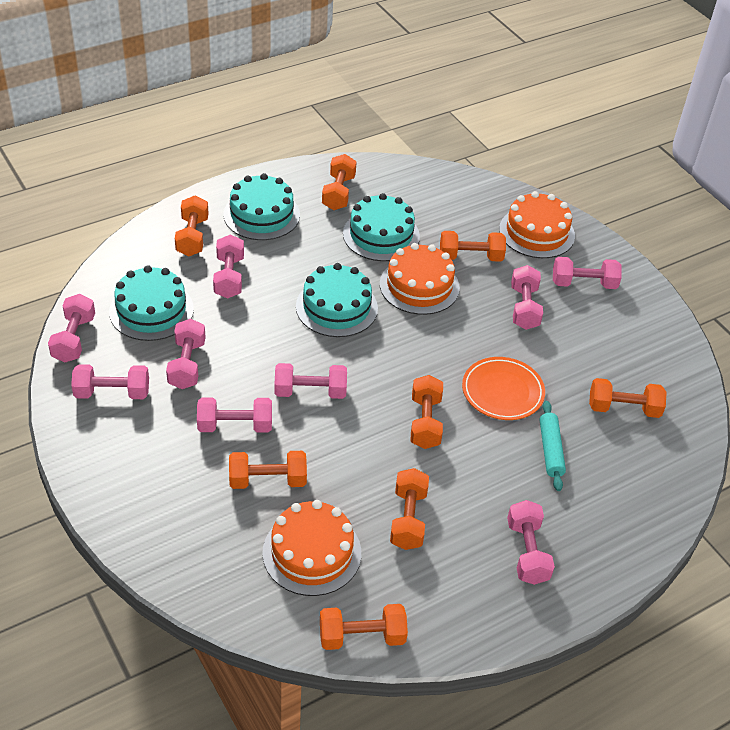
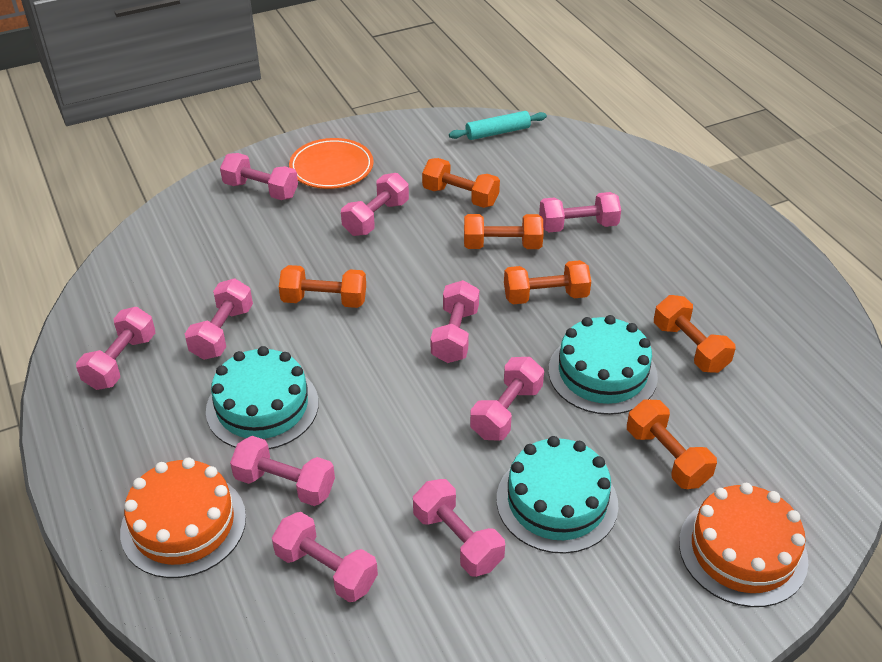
orange cake: 3 -> 2
orange dumbbell: 8 -> 6
pink dumbbell: 9 -> 10
turquoise cake: 4 -> 3

